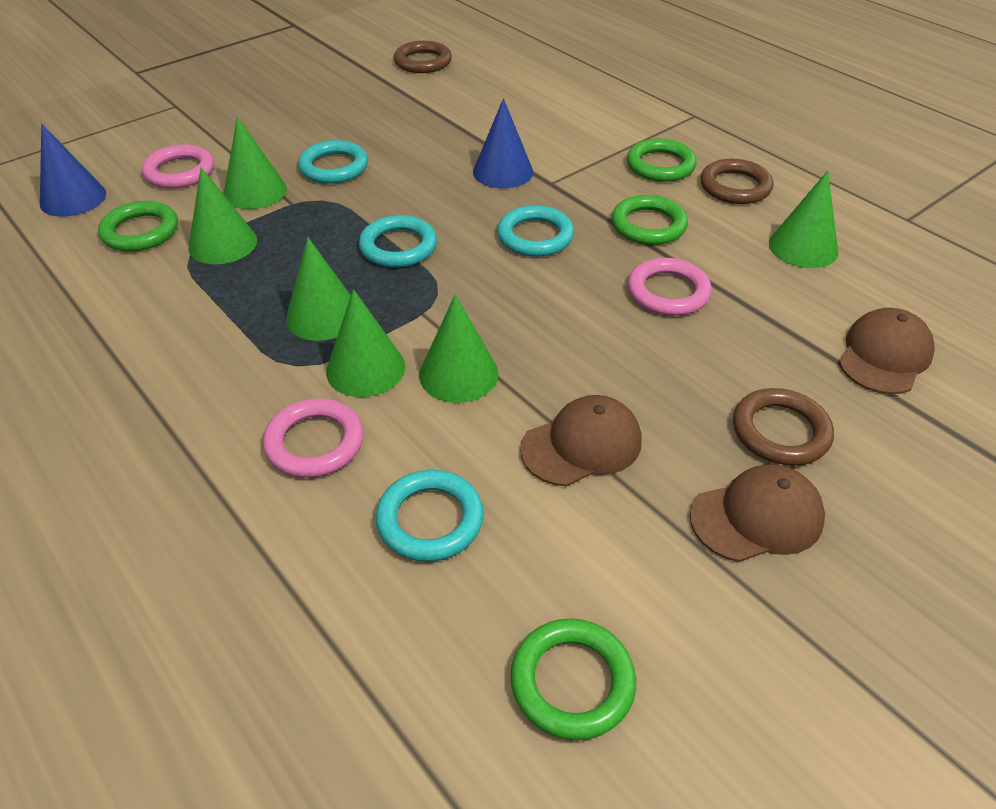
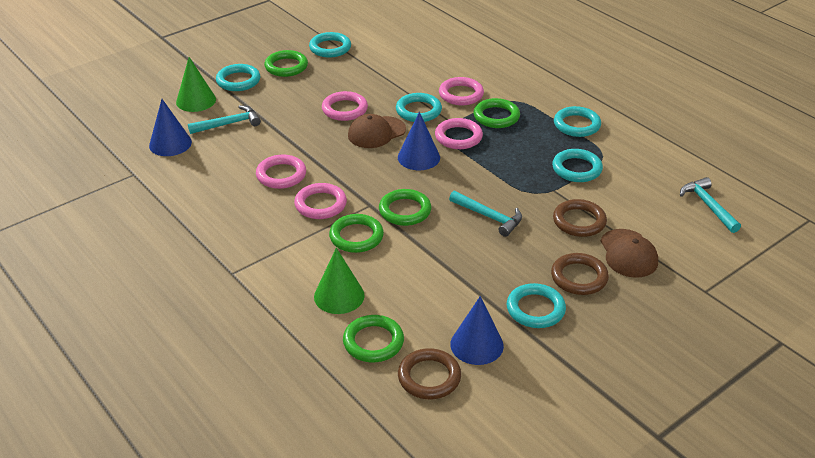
blue cone: 2 -> 3
brown cap: 3 -> 2
green cone: 6 -> 2
green ring: 4 -> 5
pink ring: 3 -> 5
turquoise hammer: 0 -> 3
turquoise ring: 4 -> 6

